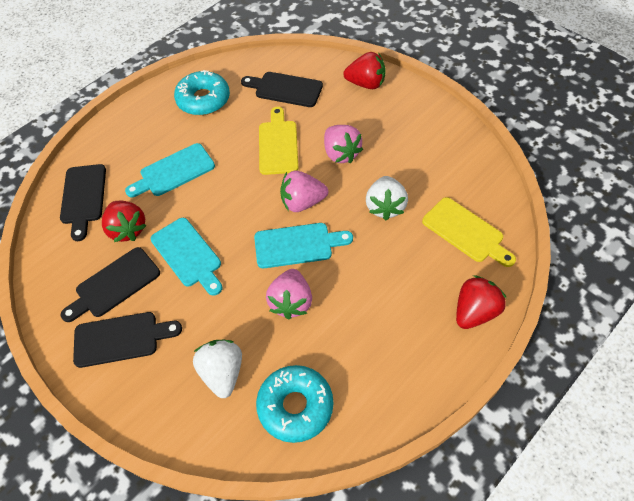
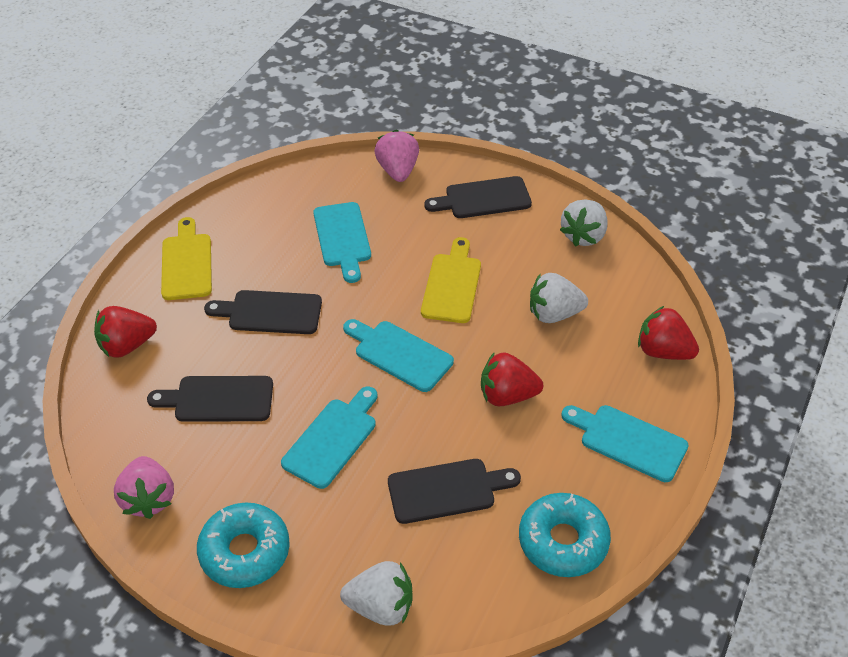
pink strawberry: 3 -> 2
turquoise cutting board: 3 -> 4
white strawberry: 2 -> 3

